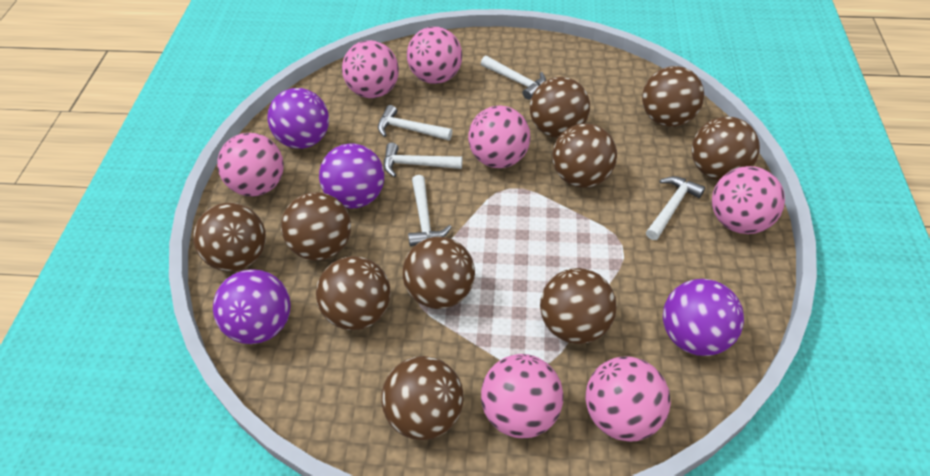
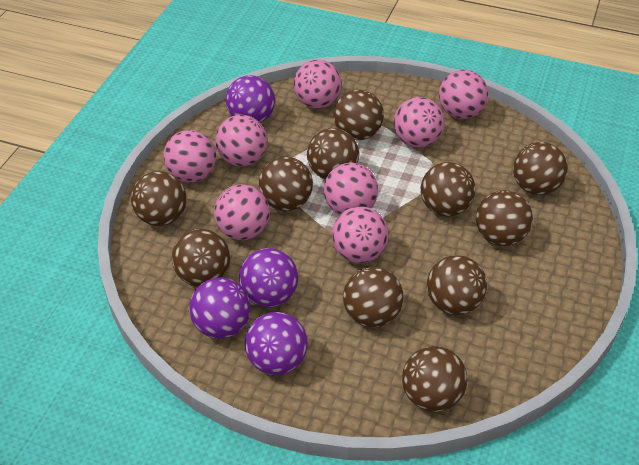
brown ball: 10 -> 11
pink ball: 7 -> 8
white hammer: 5 -> 0

